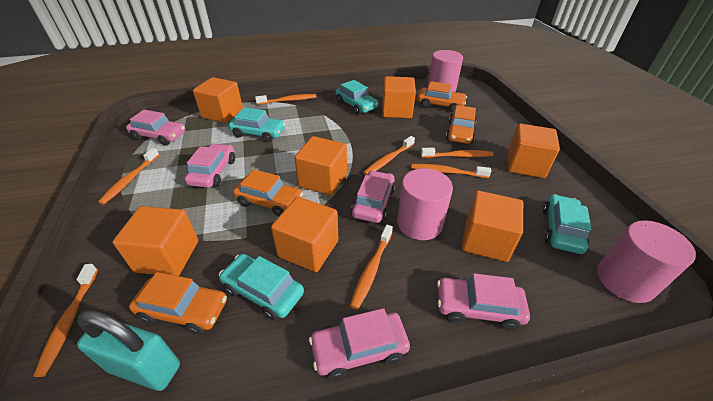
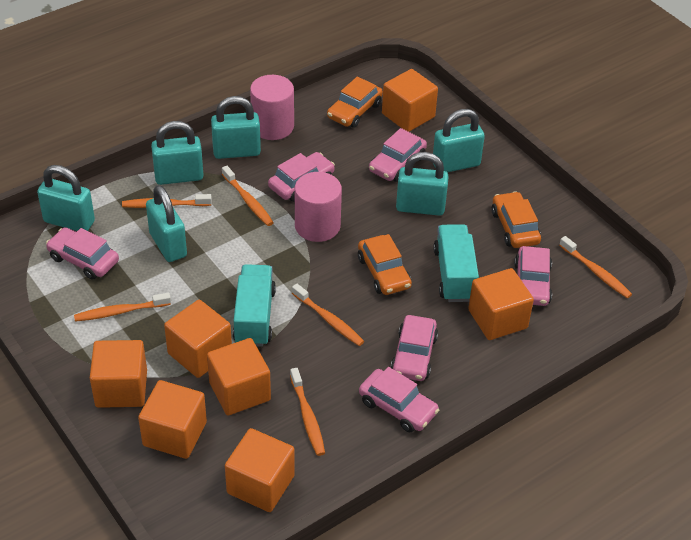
orange car: 4 -> 3
orange toothbrush: 7 -> 6
pink car: 5 -> 6
pink cylinder: 3 -> 2
turquoise car: 4 -> 0
turquoise padlock: 1 -> 6
turquoise truck: 0 -> 2

